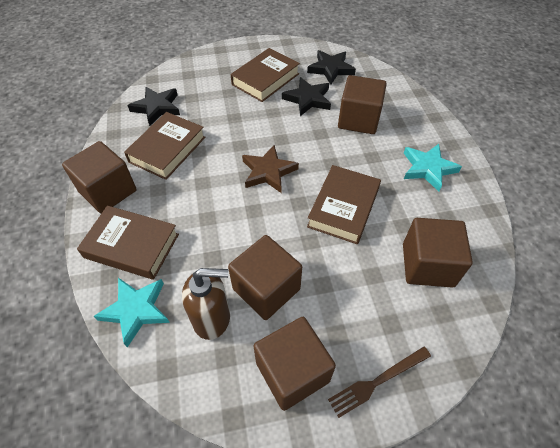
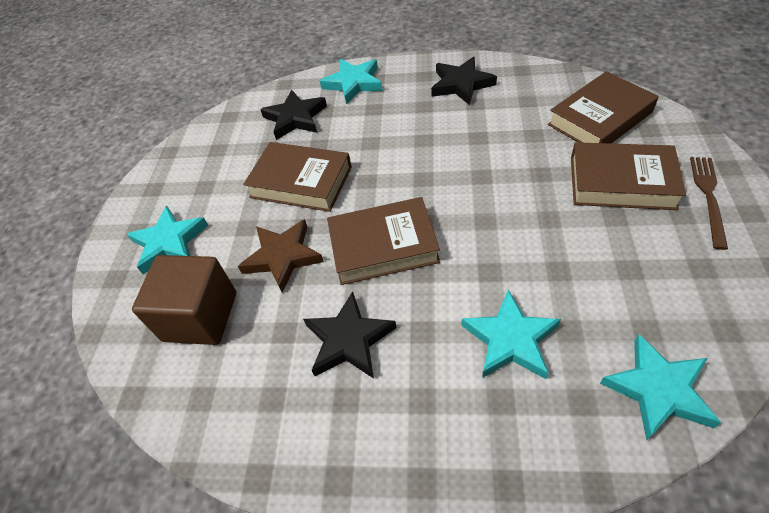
brown cube: 5 -> 1
brown soap dispenser: 1 -> 0
turquoise star: 2 -> 4

